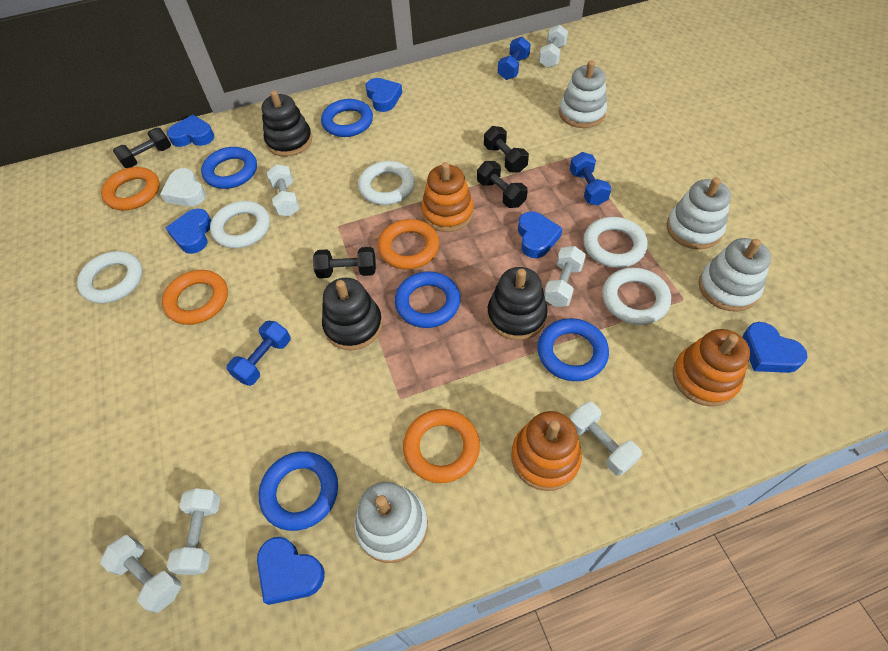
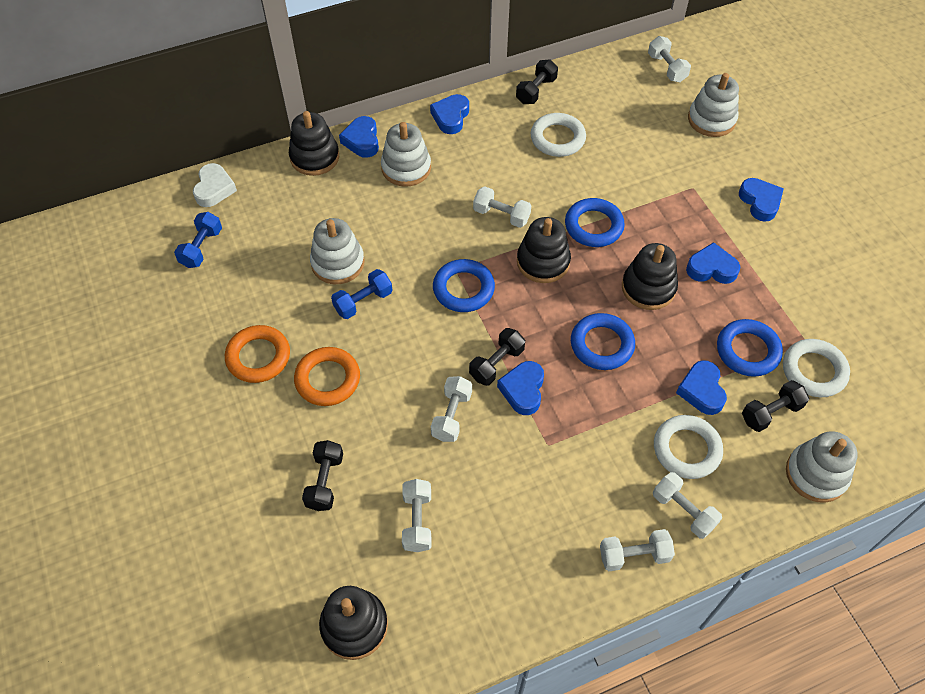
black stacking toy: 3 -> 4
blue dumbbell: 3 -> 2
blue ring: 5 -> 4
orange ring: 4 -> 2
orange stacking toy: 3 -> 0
white ring: 5 -> 3

